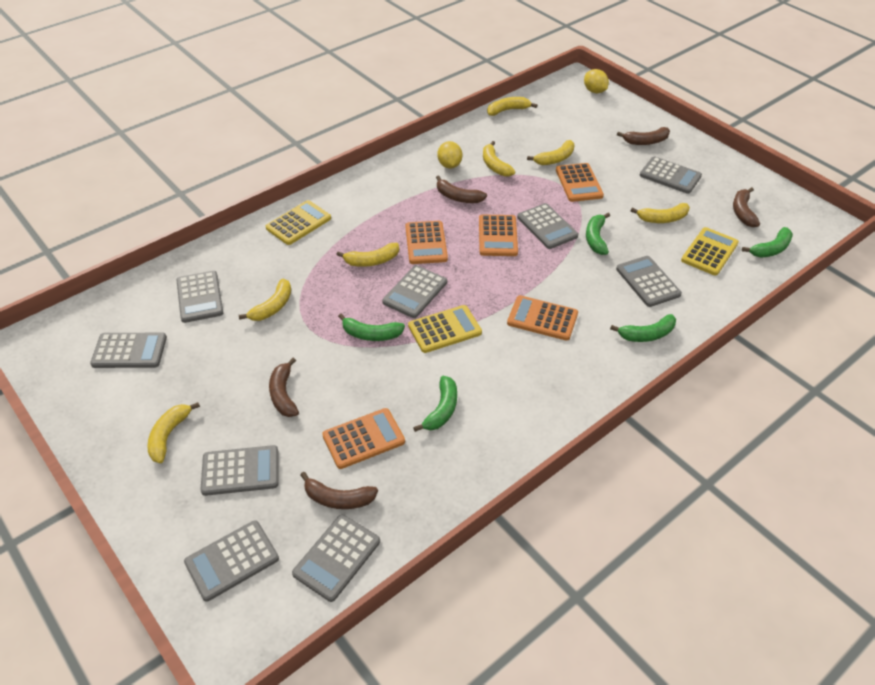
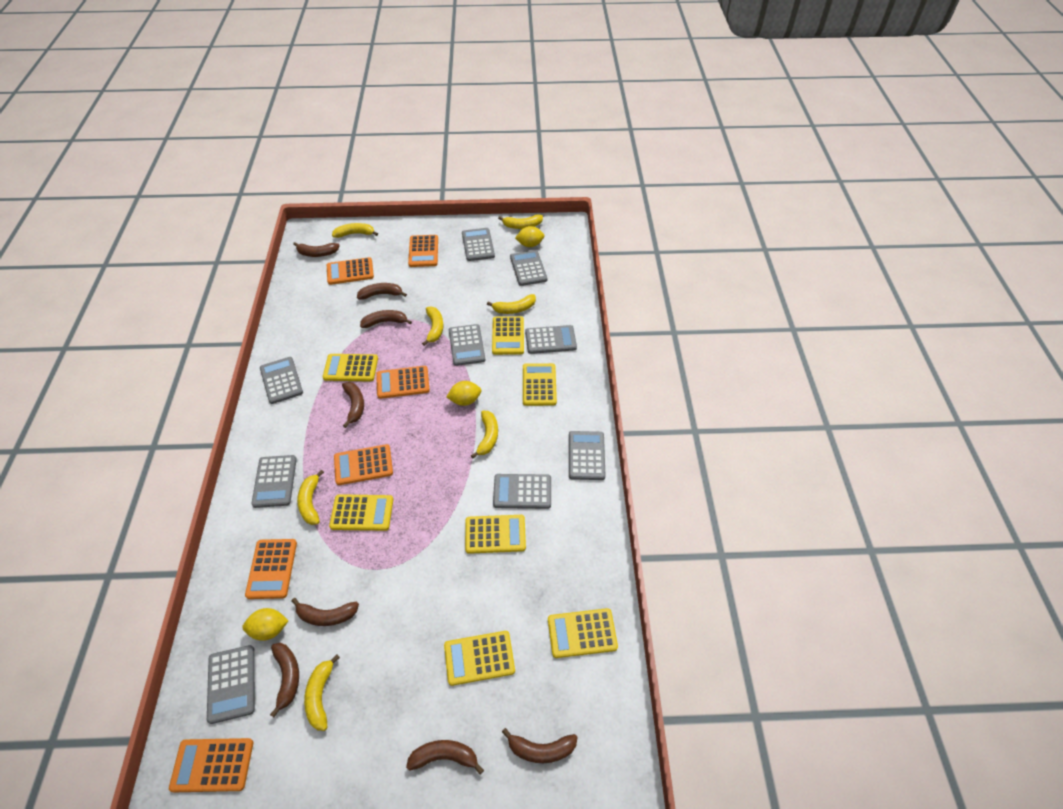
brown banana: 5 -> 8
green banana: 5 -> 0
orange calculator: 5 -> 6
yellow calculator: 3 -> 7
yellow lemon: 2 -> 3

